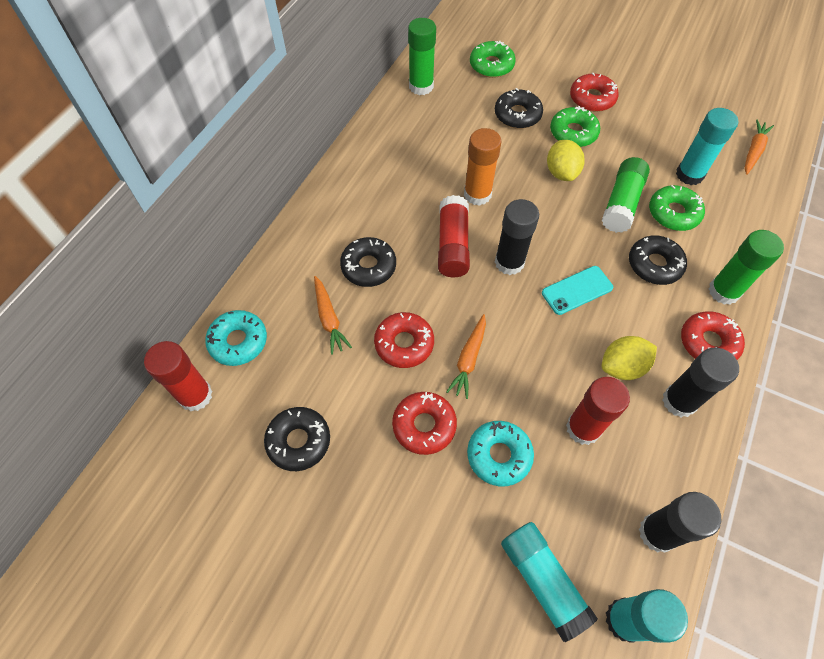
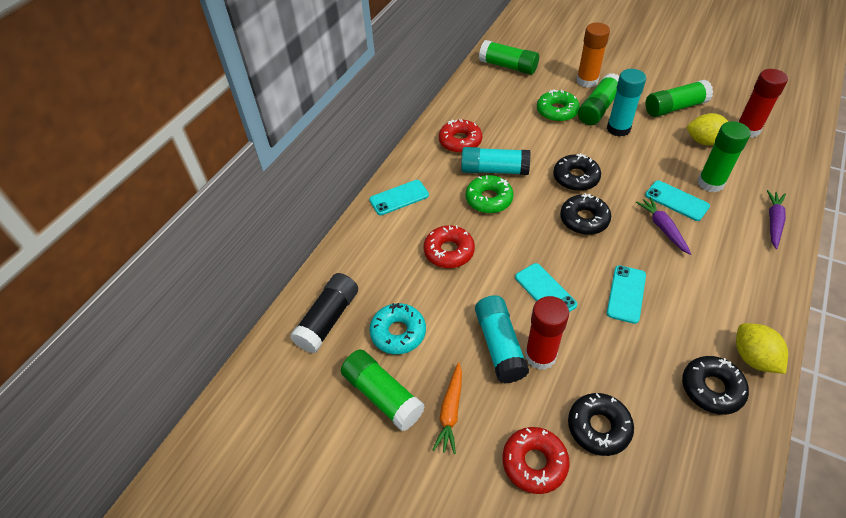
black glue stick: 3 -> 1
green donut: 3 -> 2
green glue stick: 3 -> 5
orange carrot: 3 -> 1
purple carrot: 0 -> 2
red donut: 4 -> 3
red glue stick: 3 -> 2
turquoise donut: 2 -> 1
turquoise phone: 1 -> 4

